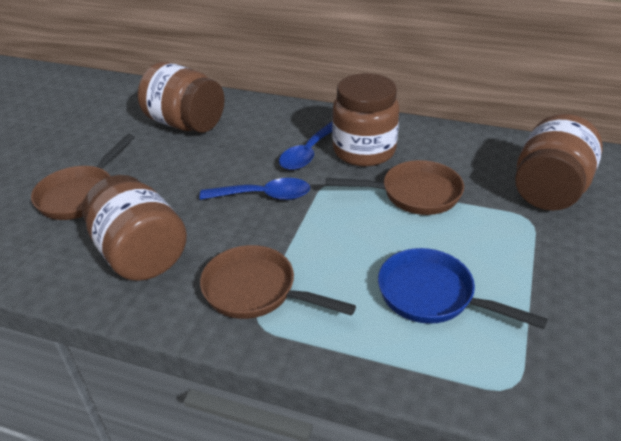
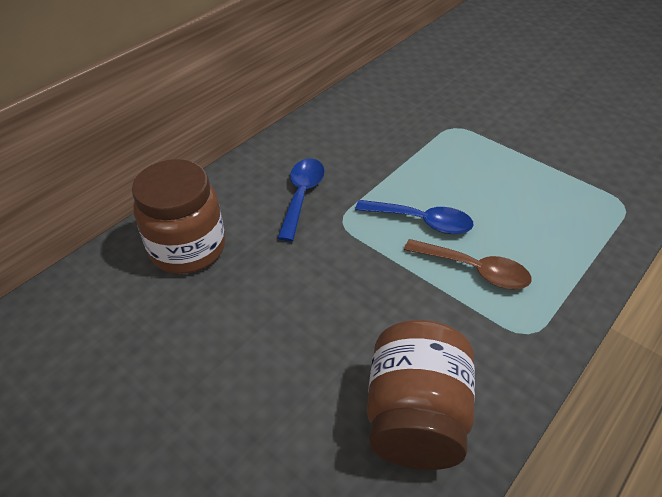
blue pan: 1 -> 0
brown jar: 4 -> 2
brown pan: 3 -> 0
brown spoon: 0 -> 1

